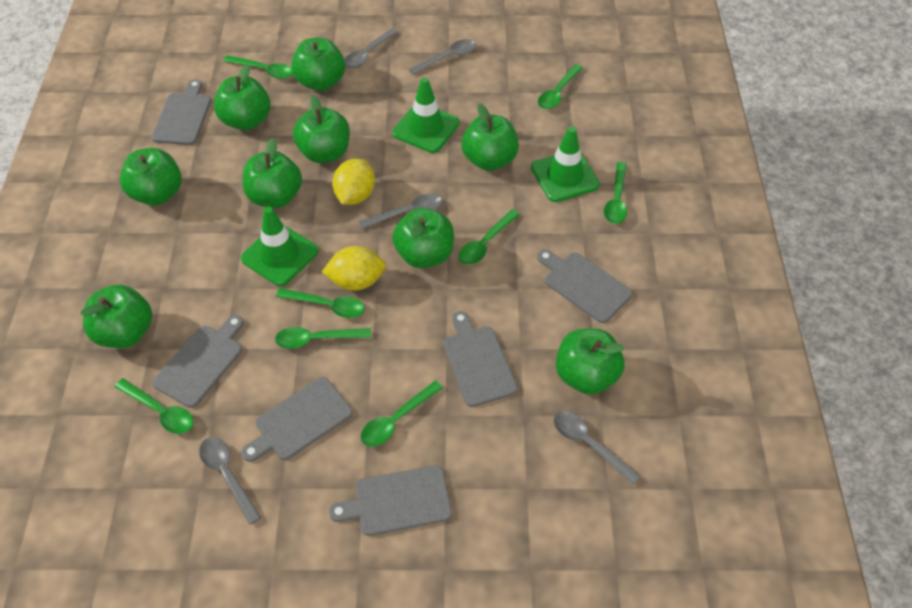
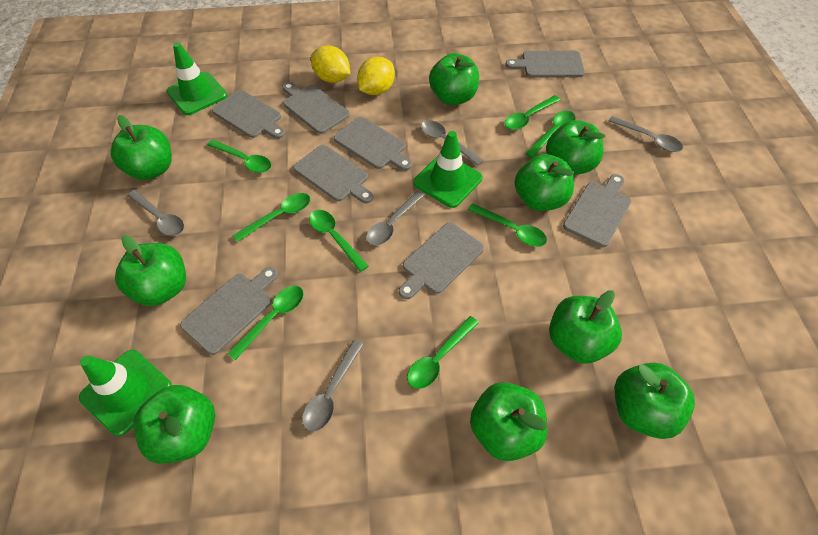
grey cutting board: 6 -> 8

